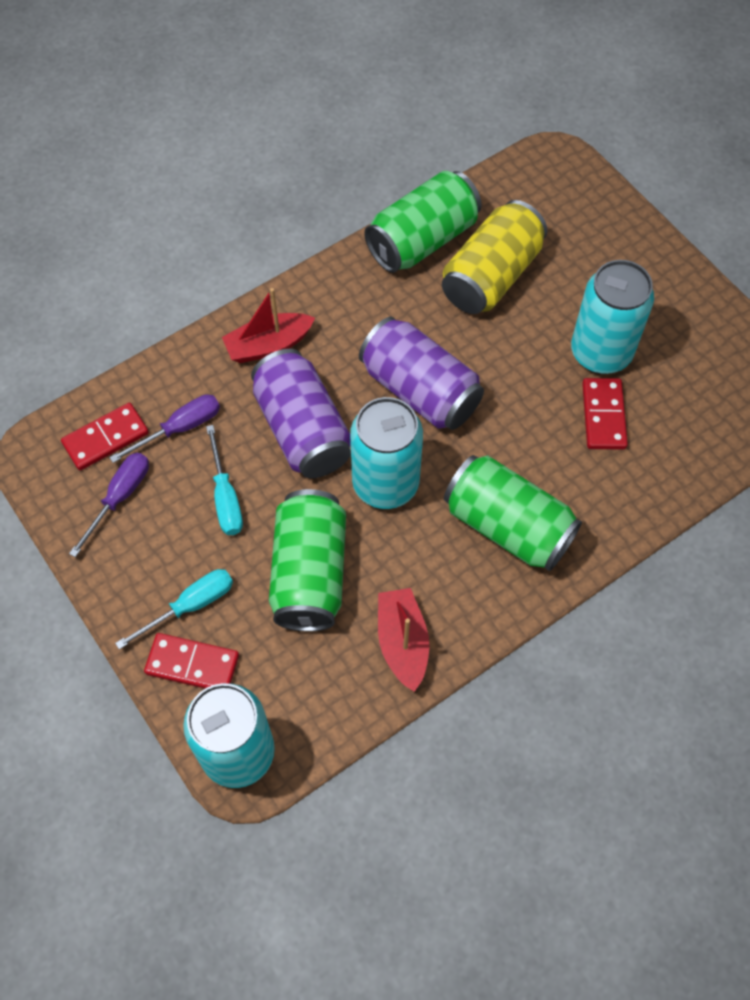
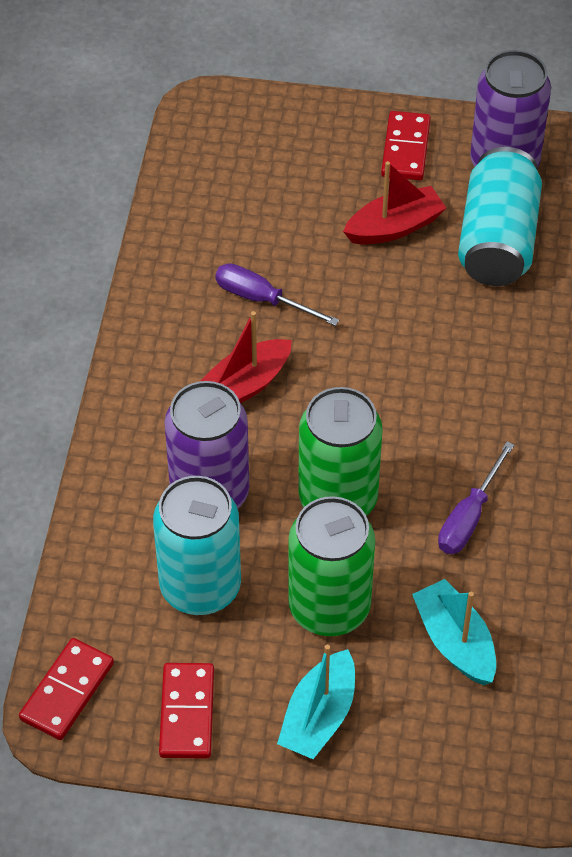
green can: 3 -> 2
turquoise boat: 0 -> 2
turquoise can: 3 -> 2
turquoise screwdriver: 2 -> 0
yellow can: 1 -> 0

